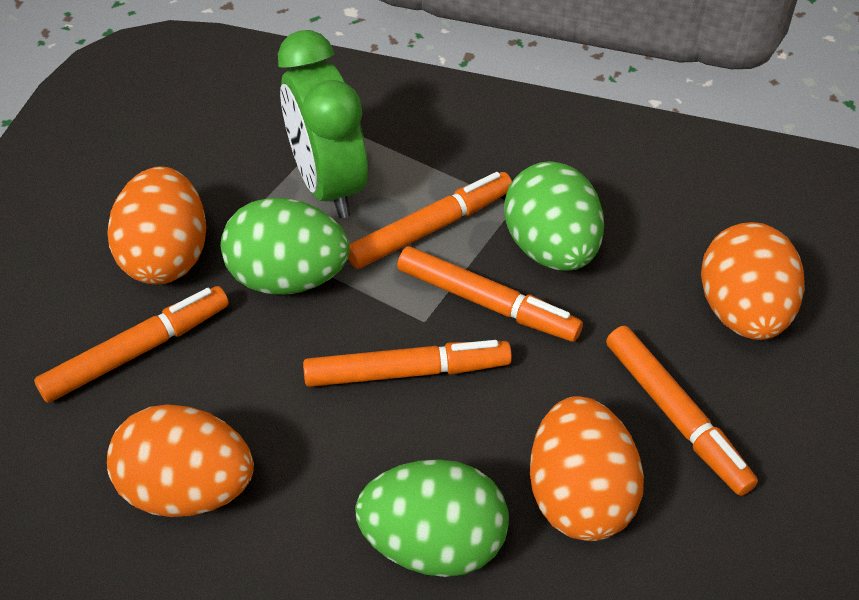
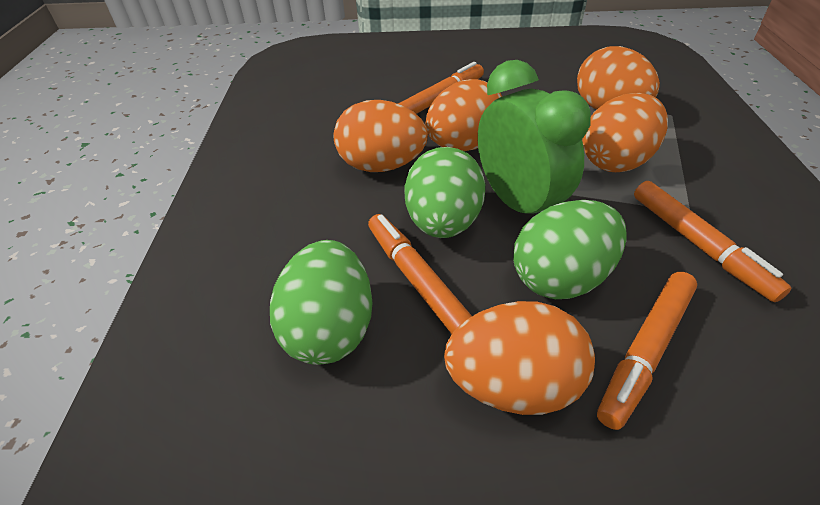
orange egg: 4 -> 5
orange marker: 5 -> 4

